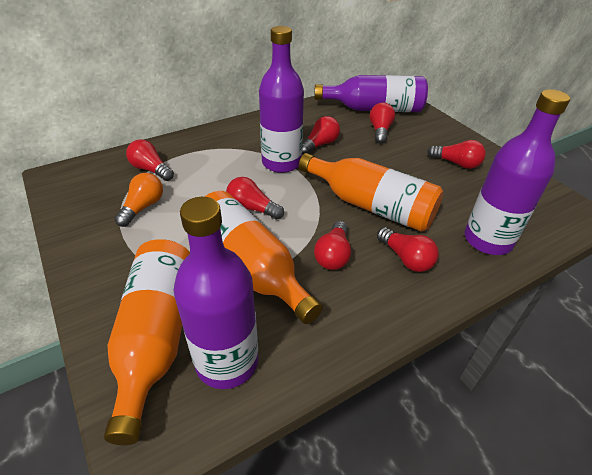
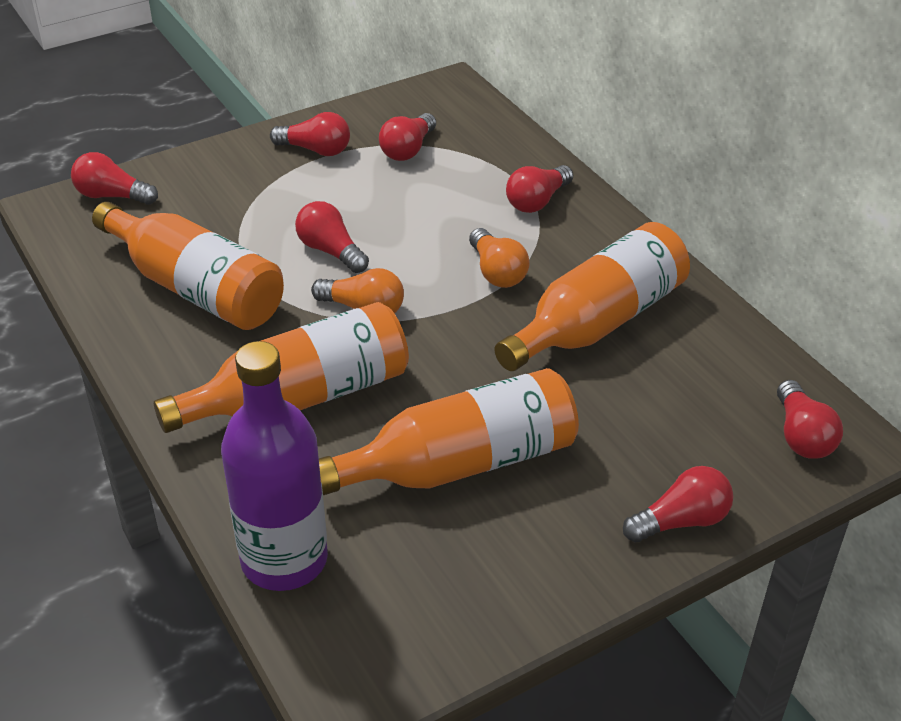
orange bottle: 3 -> 4
orange light bulb: 1 -> 2
purple bottle: 4 -> 1

